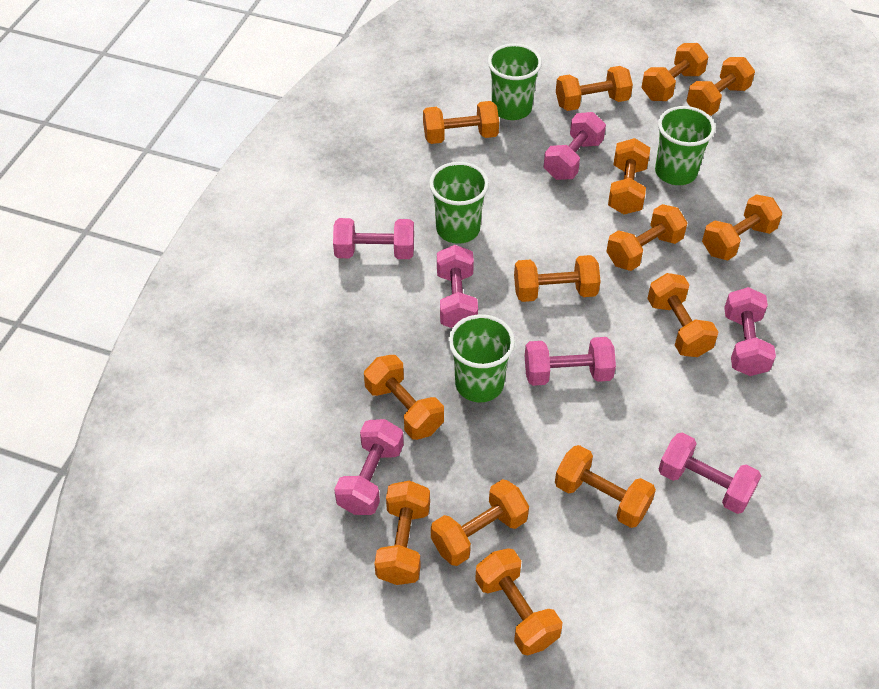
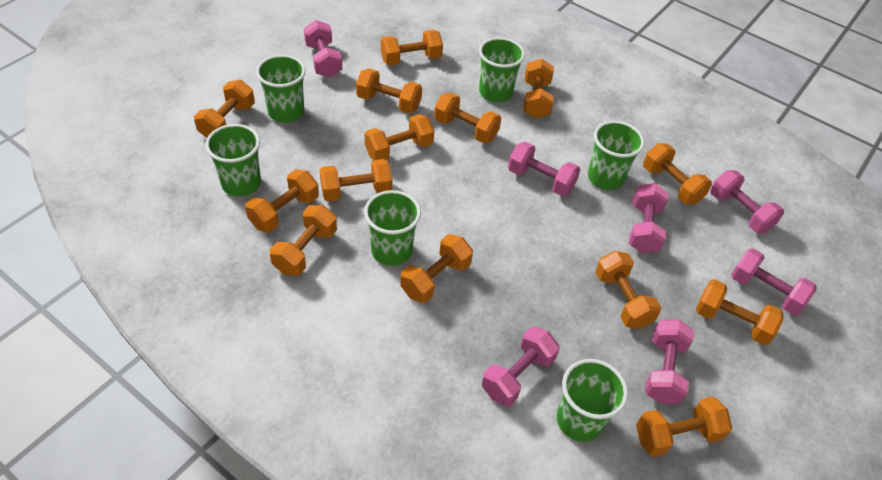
green cup: 4 -> 6

